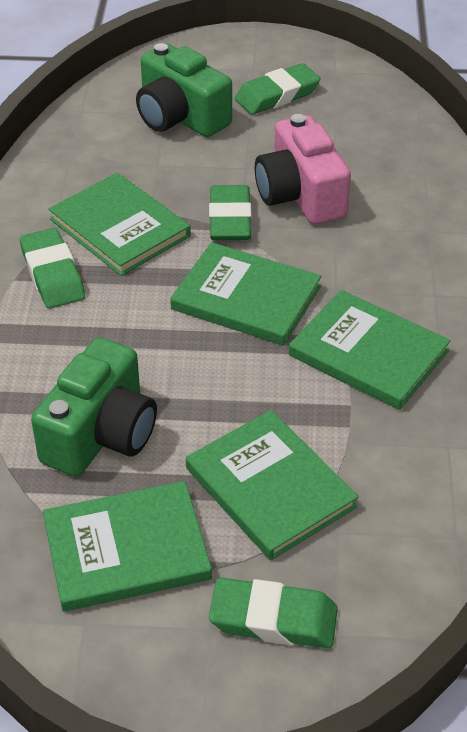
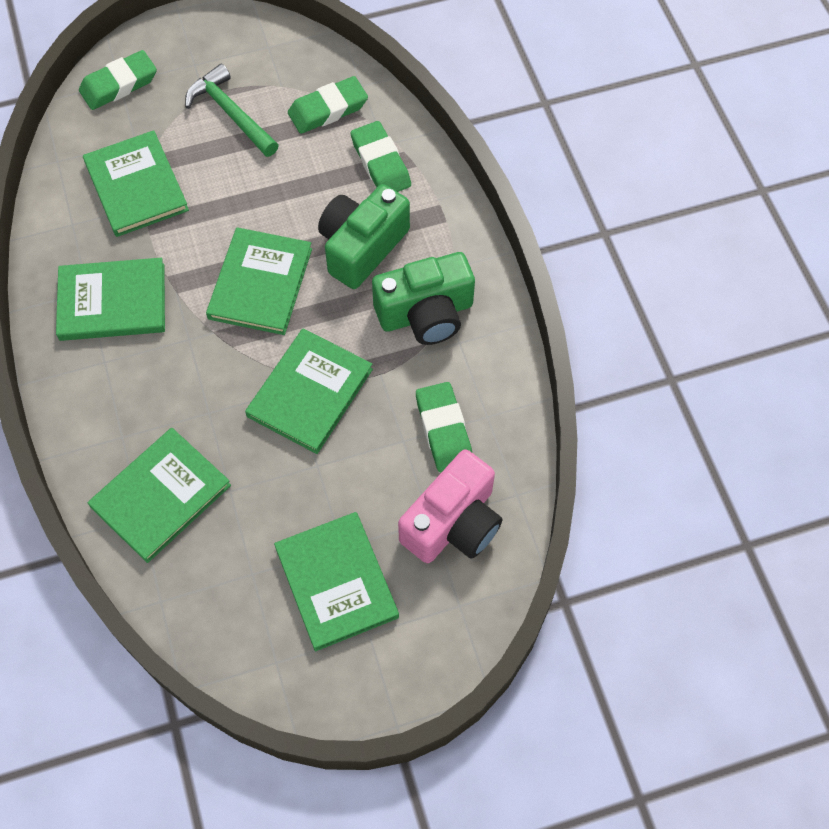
green book: 5 -> 6
green hammer: 0 -> 1

